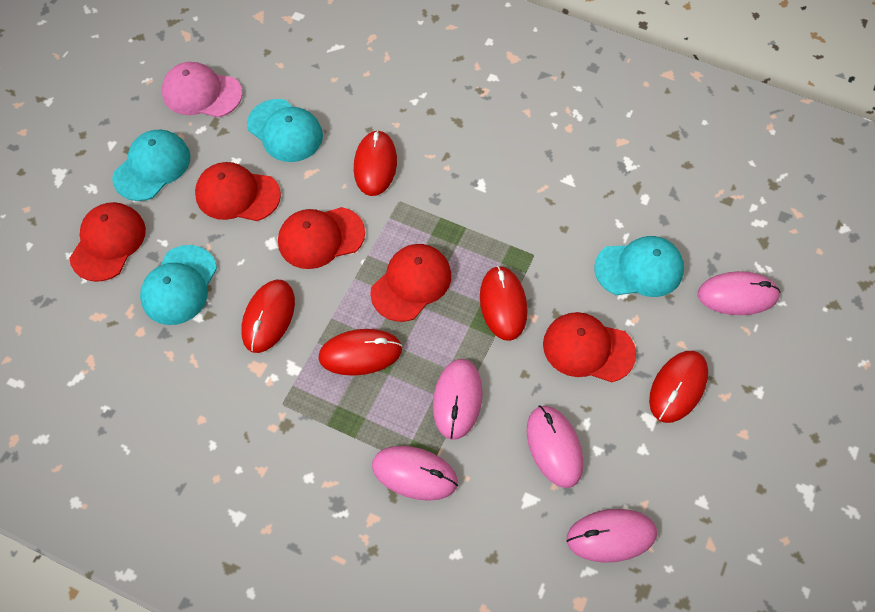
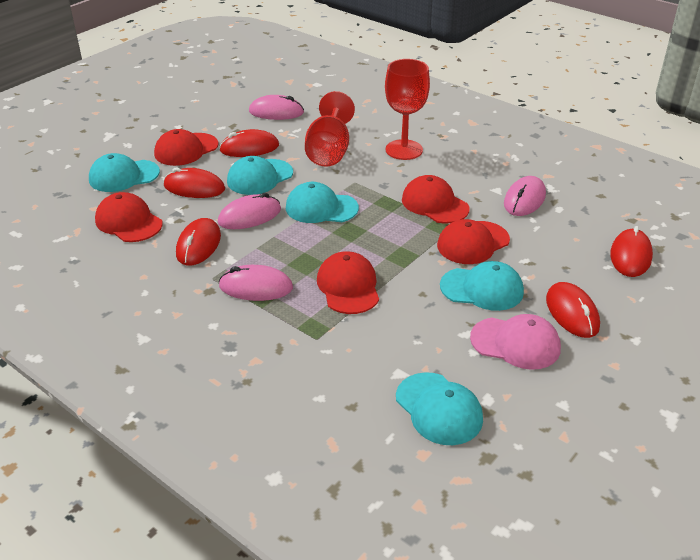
pink mouse: 5 -> 4
red goblet: 0 -> 2
turquoise cap: 4 -> 5

